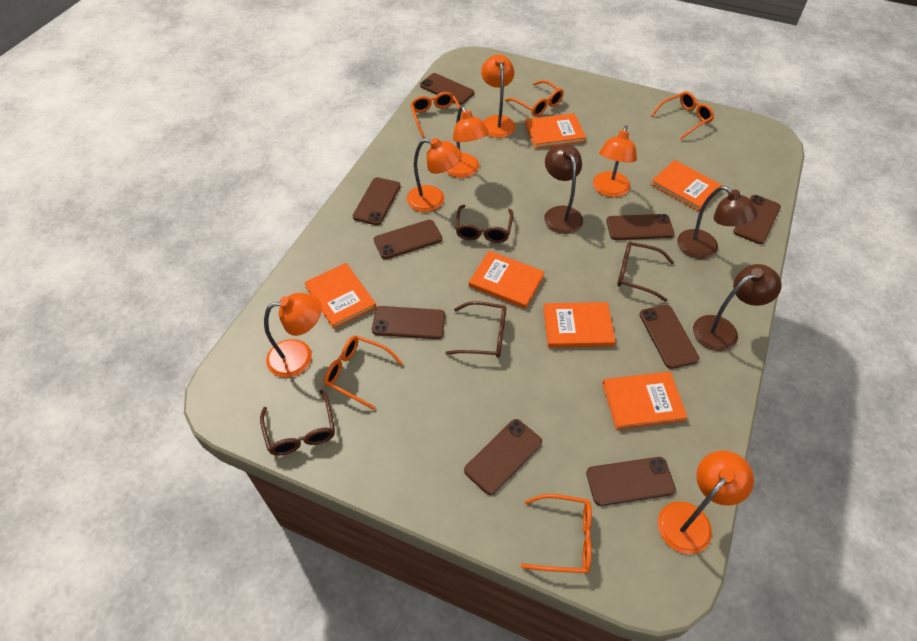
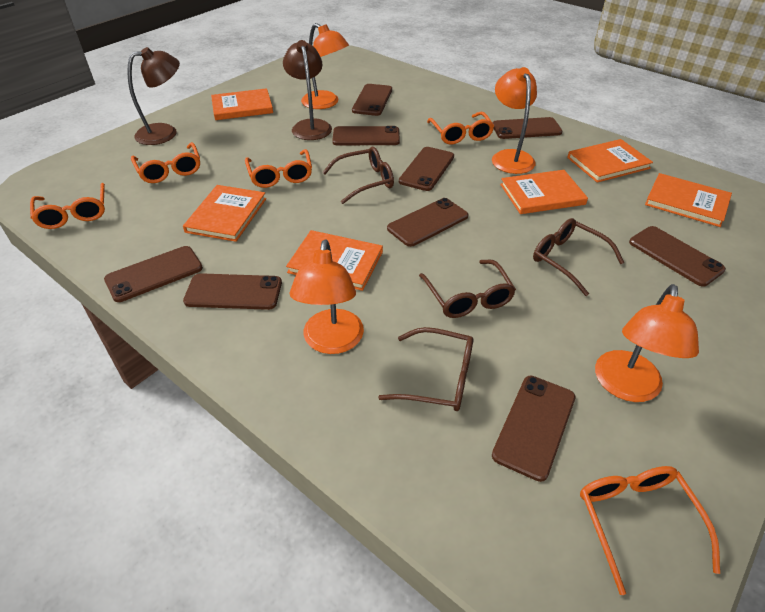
brown lamp: 3 -> 2
orange lamp: 6 -> 4

